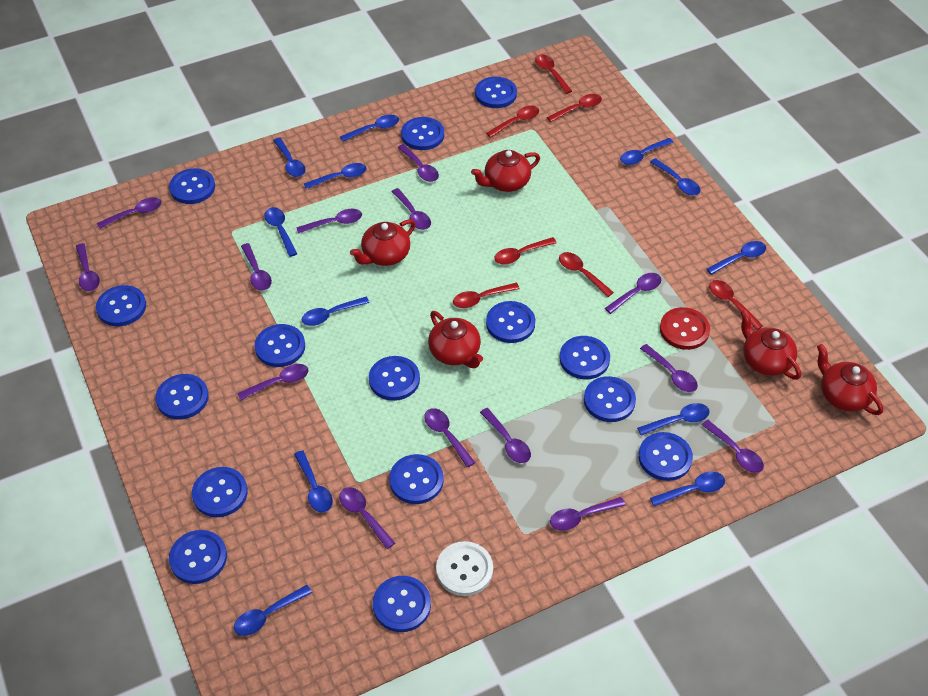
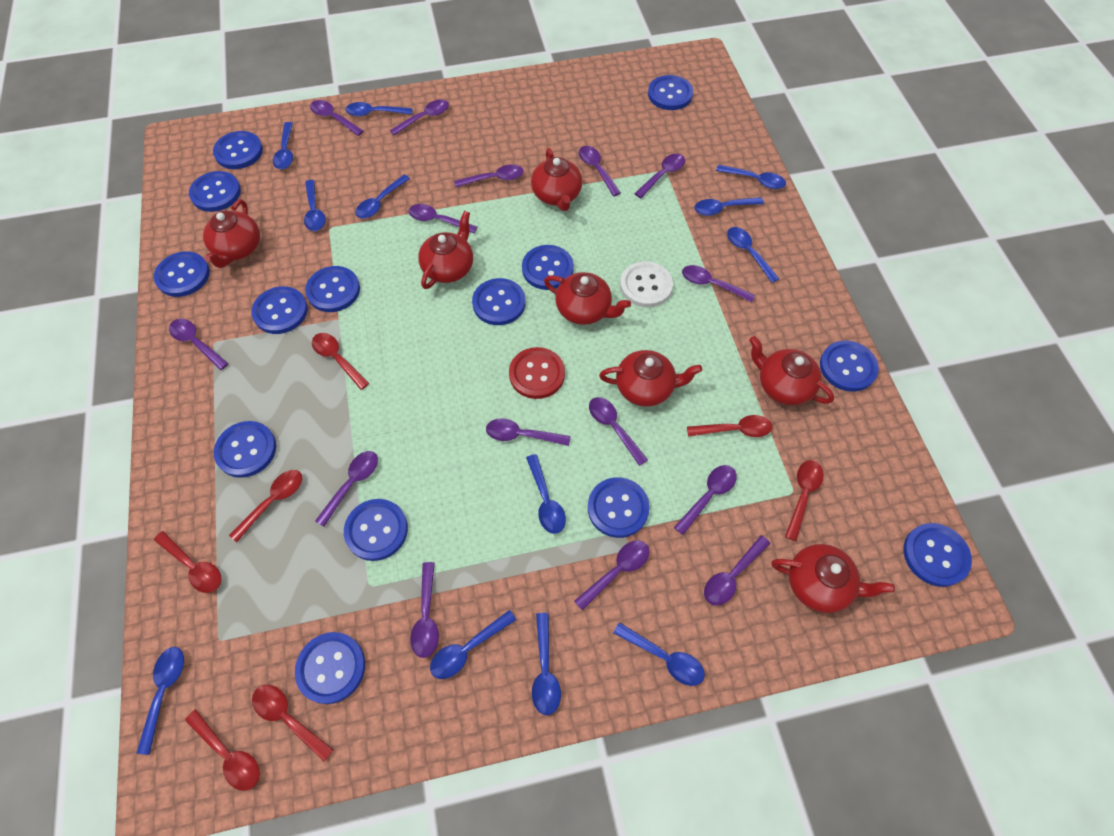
blue button: 15 -> 14
purple spoon: 14 -> 15
red teapot: 5 -> 7

